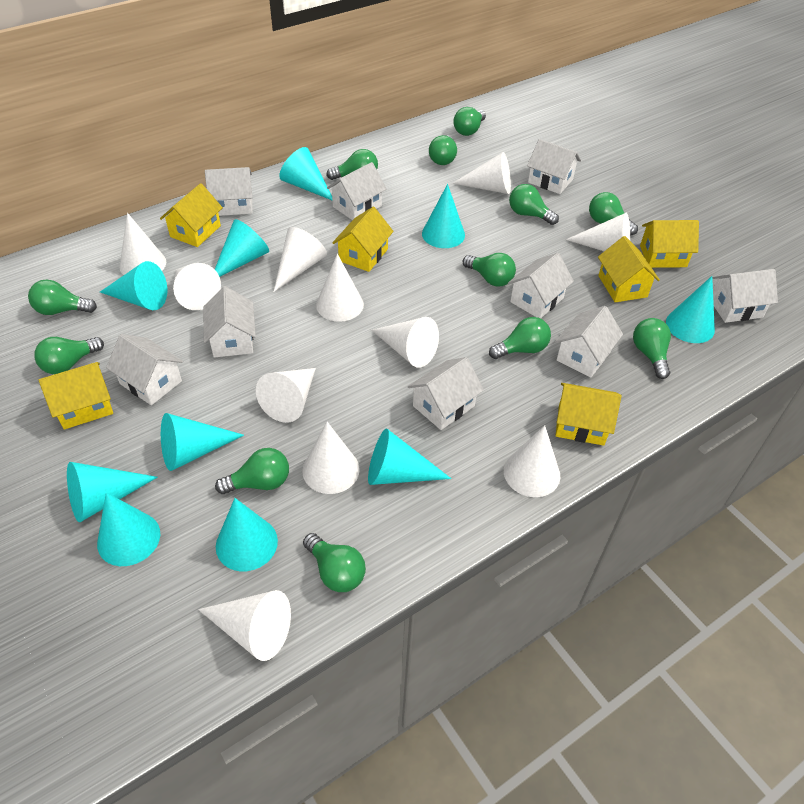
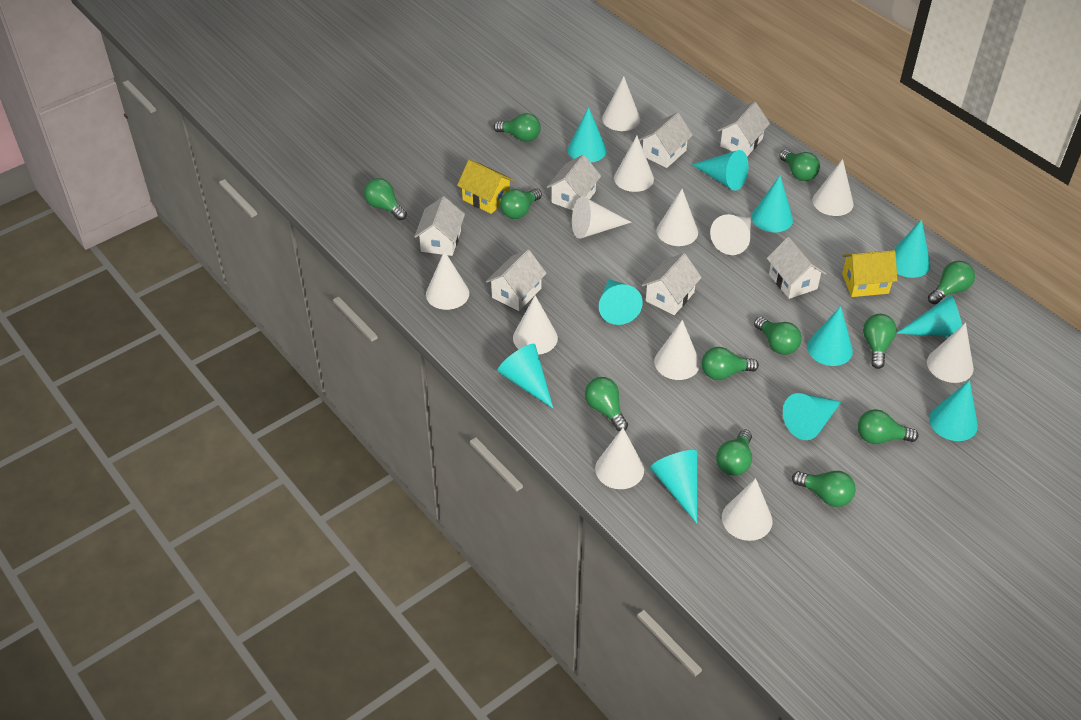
turquoise cone: 10 -> 11
white cone: 11 -> 12
white house: 9 -> 7
yellow house: 6 -> 2

